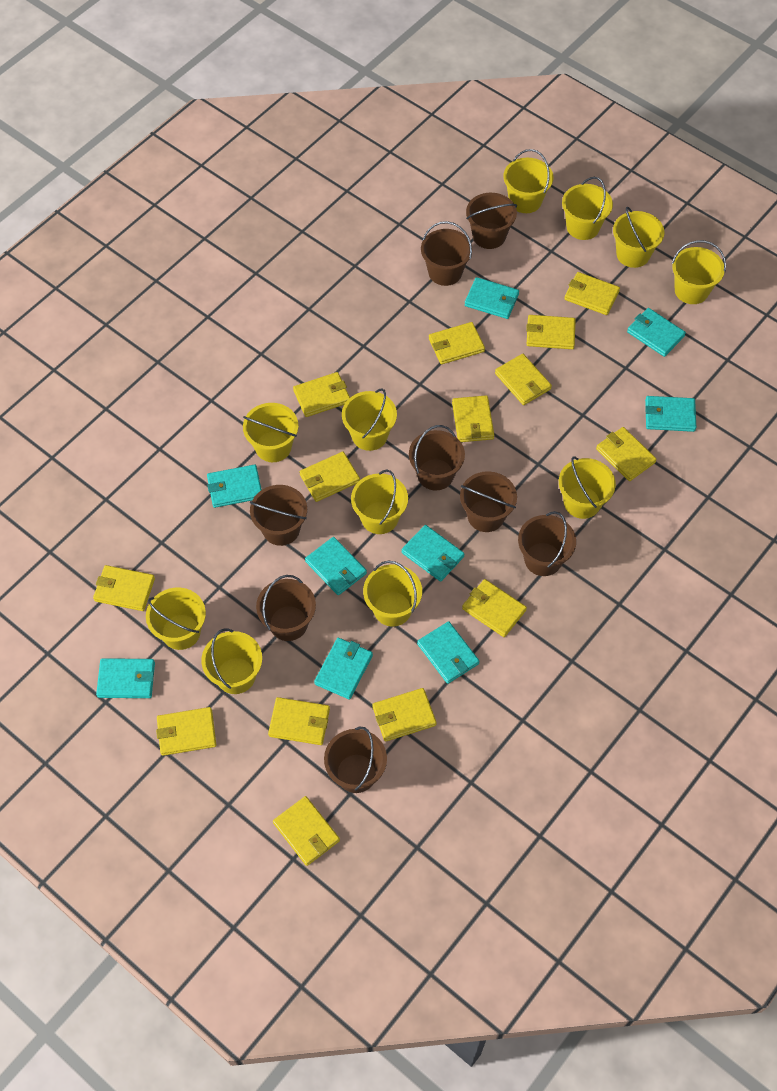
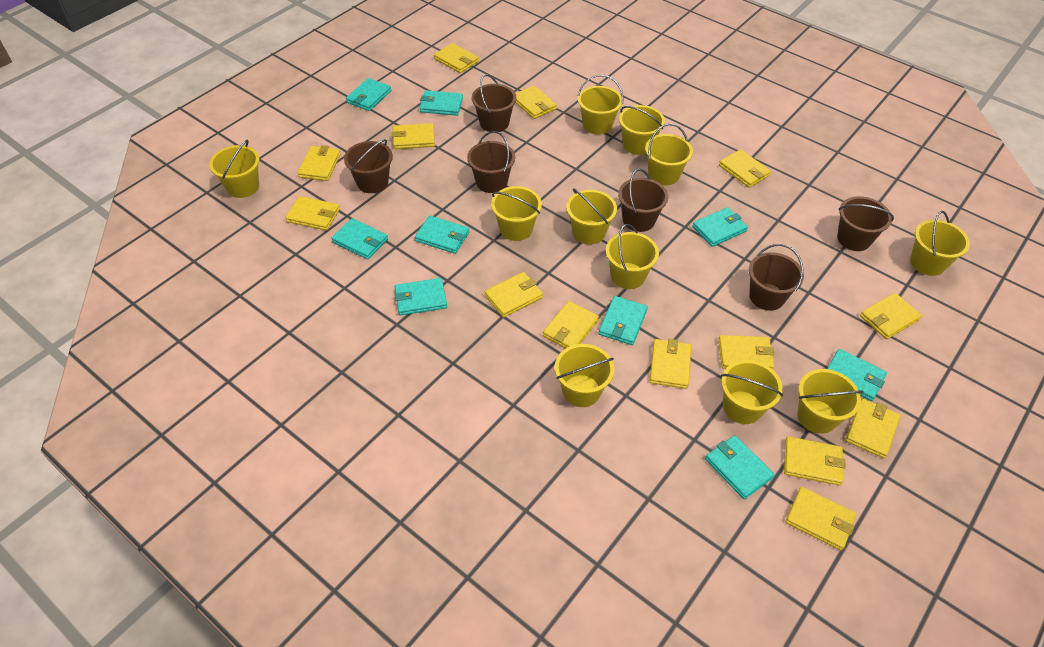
brown bucket: 8 -> 6

